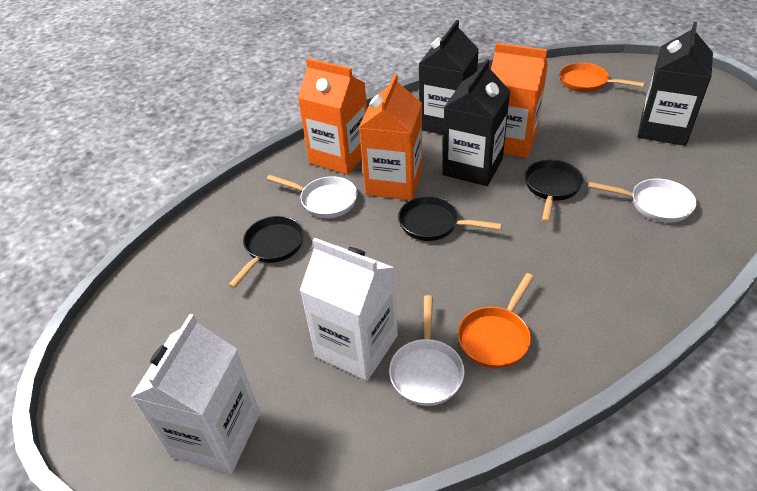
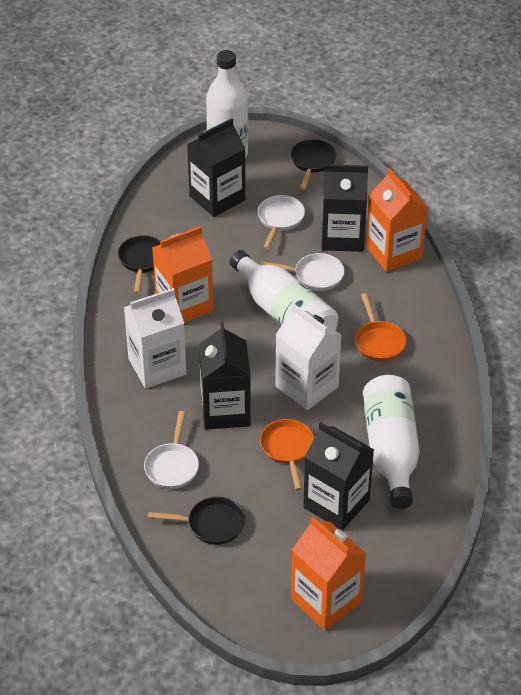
black carton: 3 -> 4
white bottle: 0 -> 3

